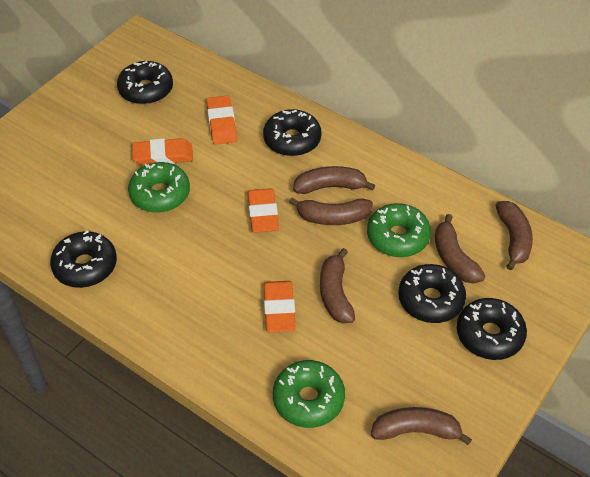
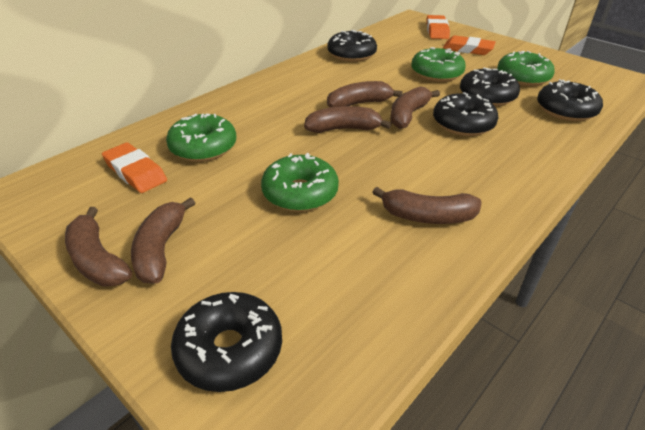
green donut: 3 -> 4
orange eraser: 4 -> 3

